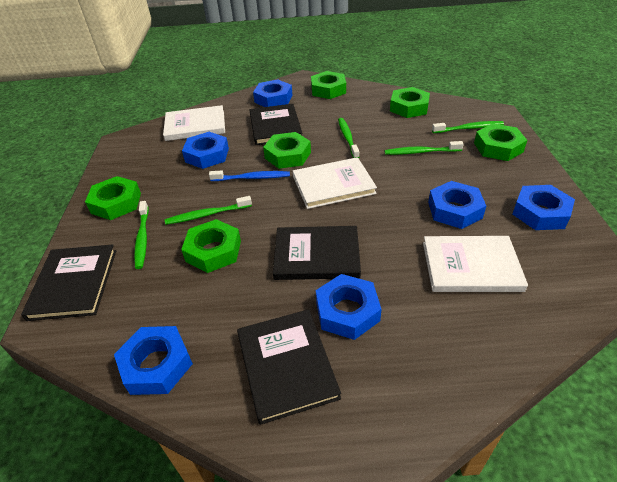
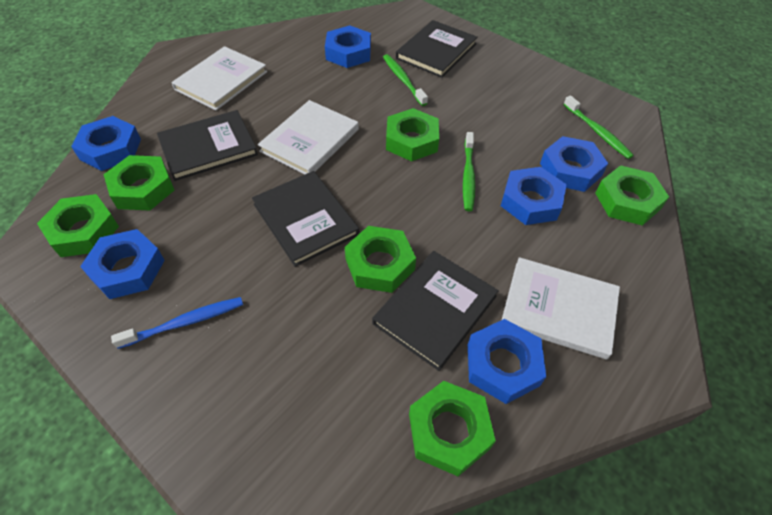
green toothbrush: 5 -> 3

